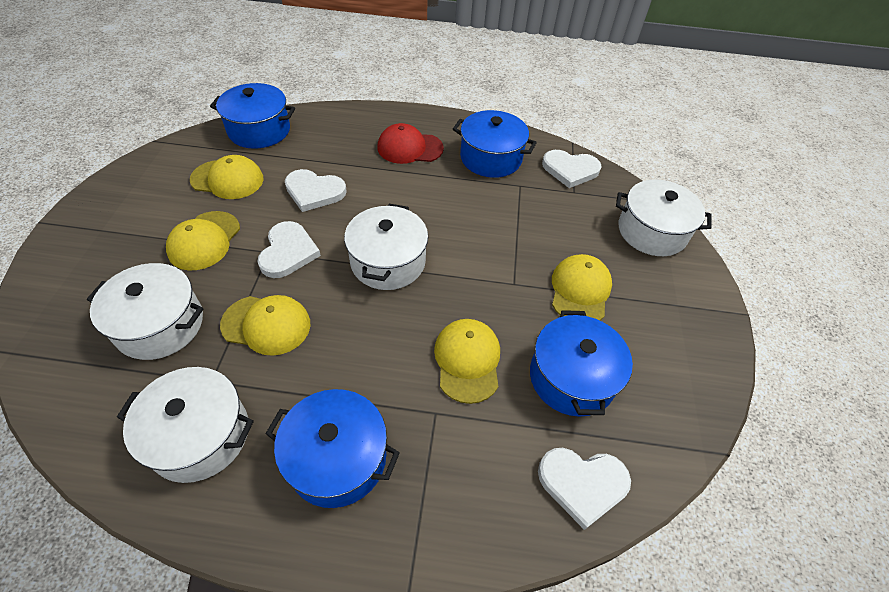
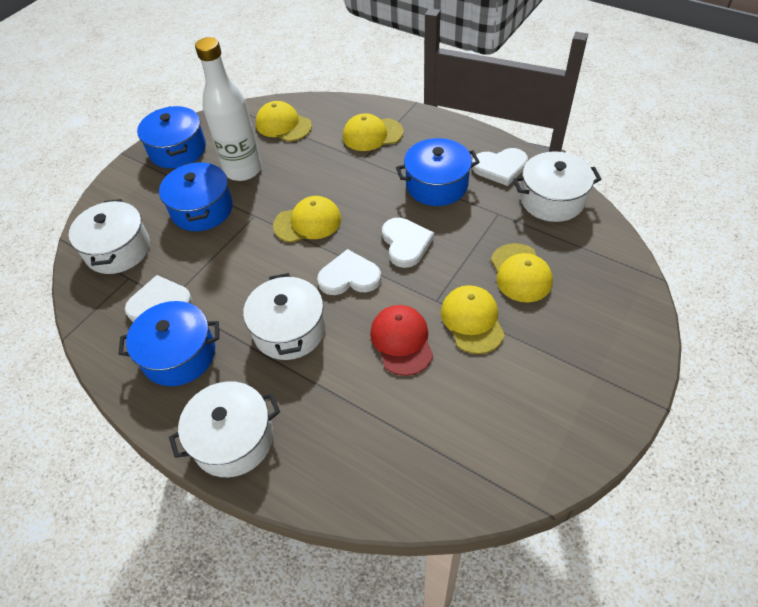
white bottle: 0 -> 1

